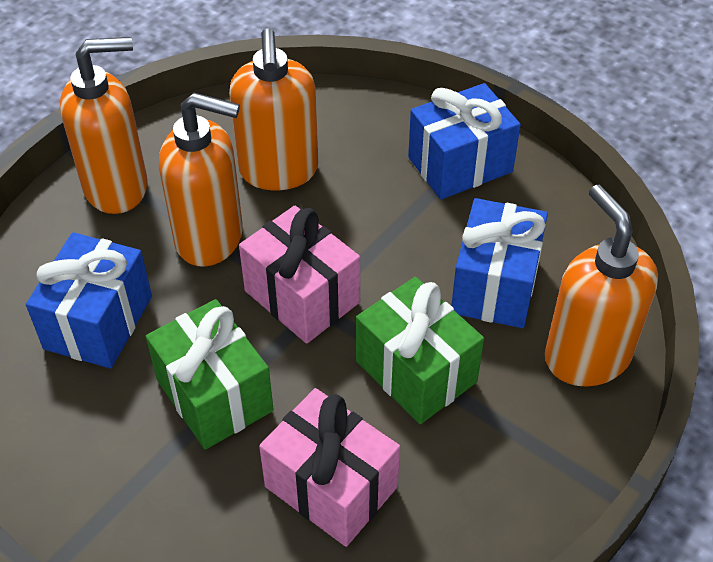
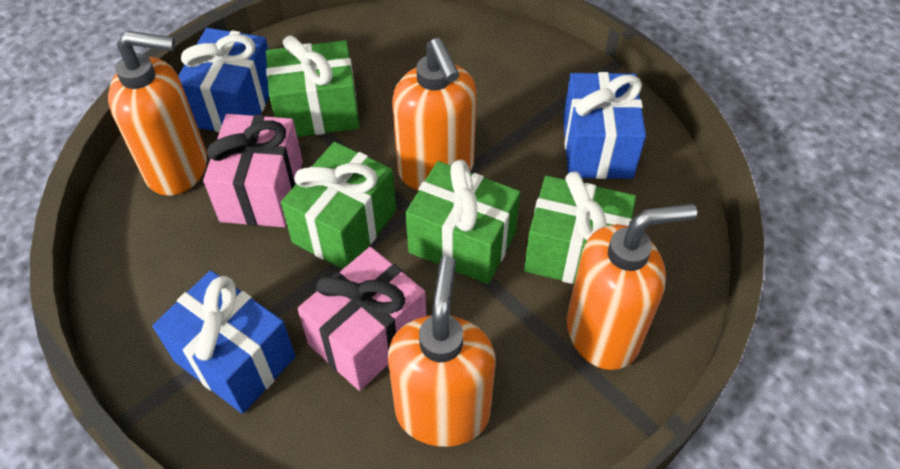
green gift: 2 -> 4

